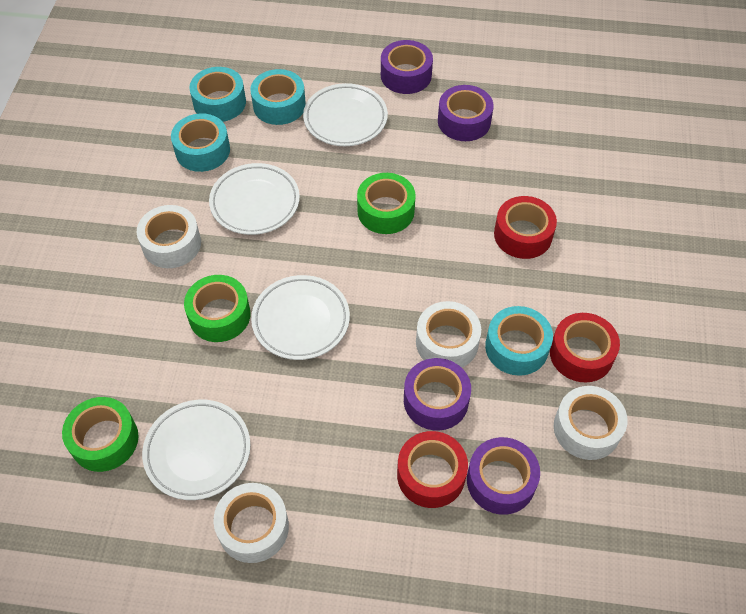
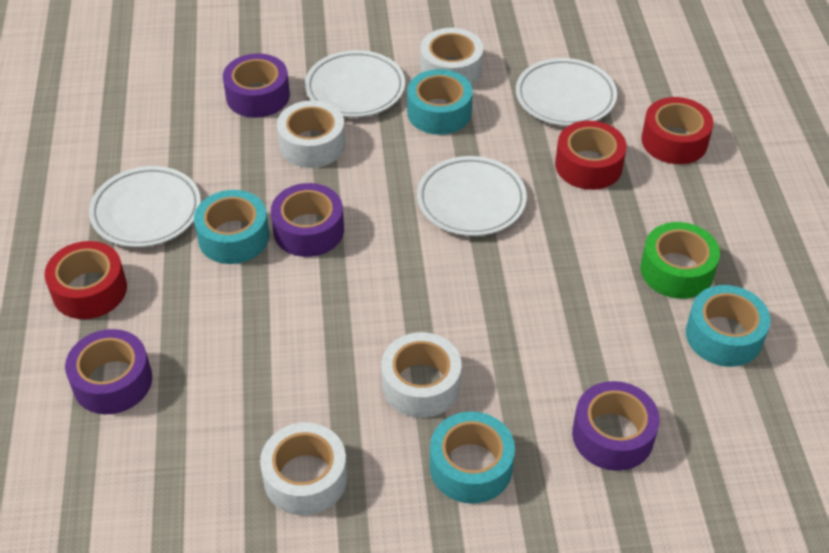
green tape: 3 -> 1

